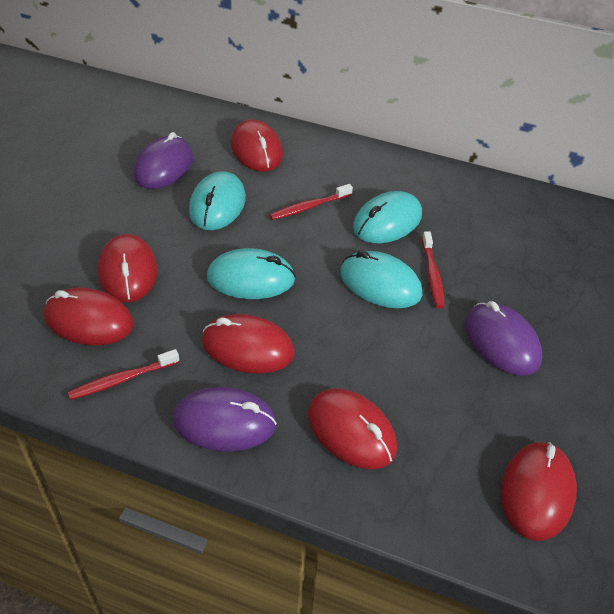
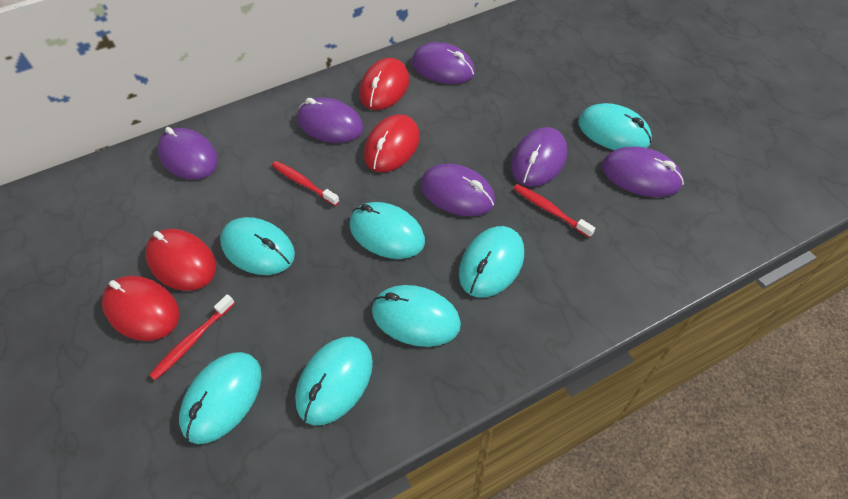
purple mouse: 3 -> 6
red mouse: 6 -> 4
turquoise mouse: 4 -> 7

